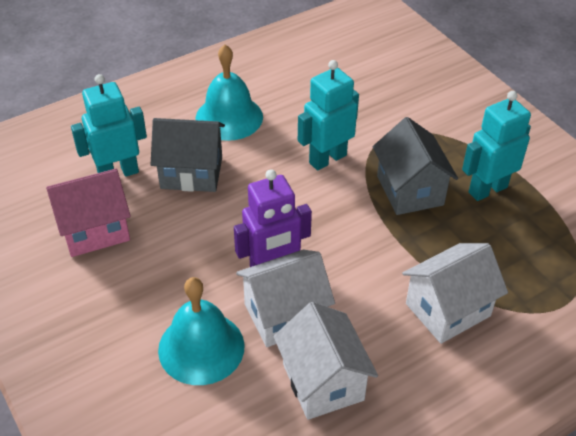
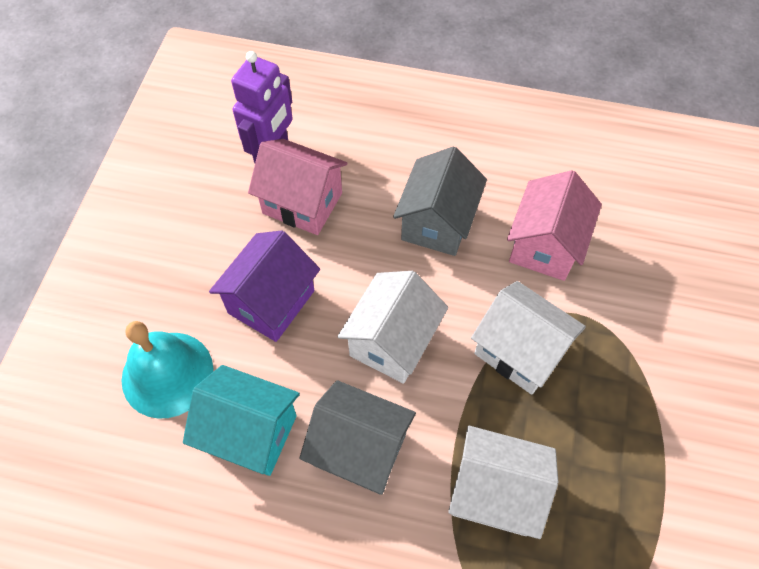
pink house: 1 -> 2
purple house: 0 -> 1
turquoise bell: 2 -> 1
turquoise house: 0 -> 1
turquoise robot: 3 -> 0

